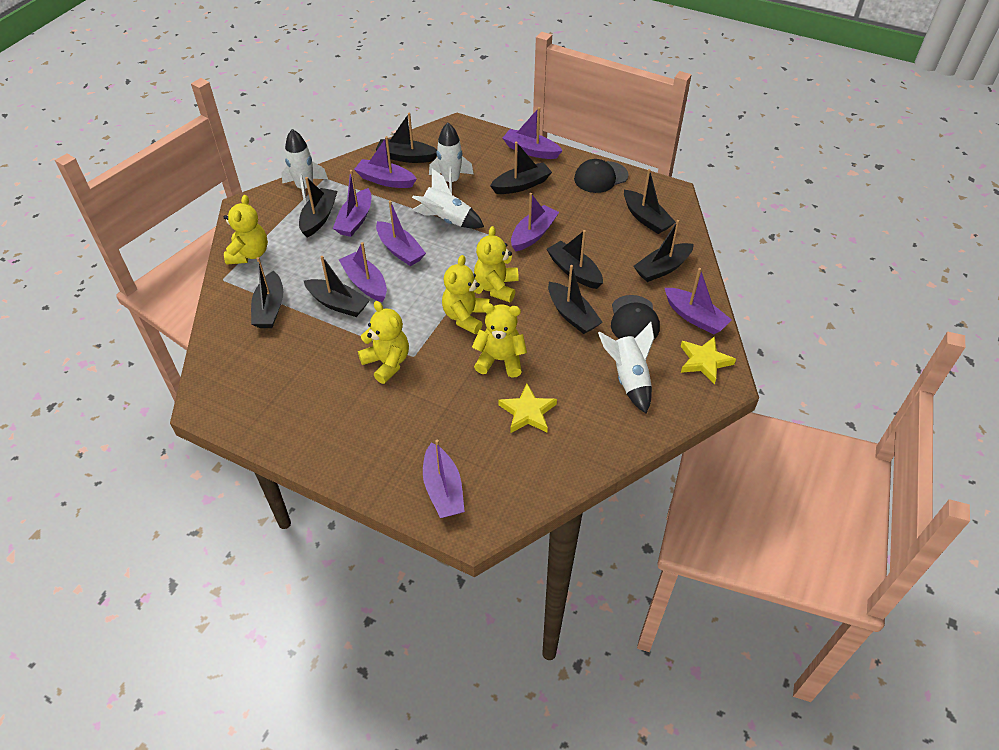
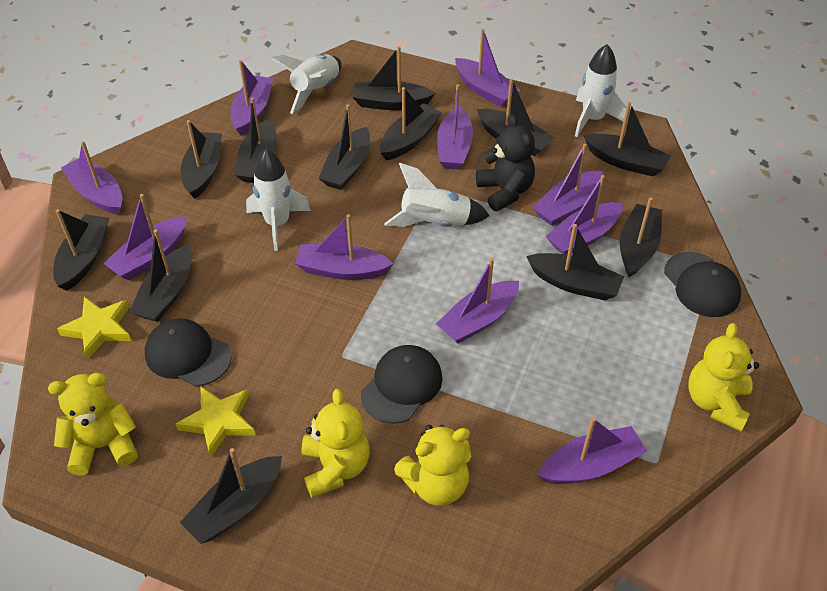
black boat: 9 -> 12
black cap: 2 -> 3
black teddy bear: 0 -> 1
purple boat: 8 -> 10
yellow teddy bear: 5 -> 4

